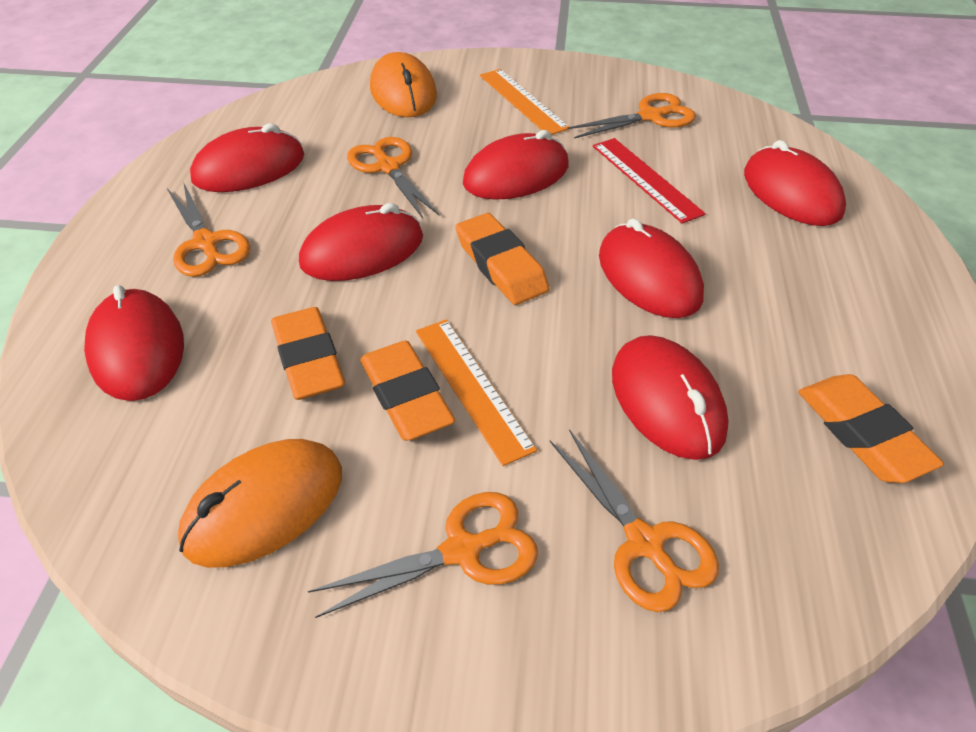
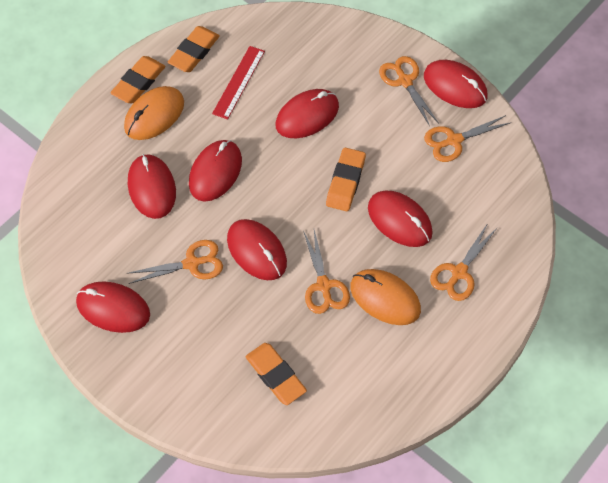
orange ruler: 2 -> 0

